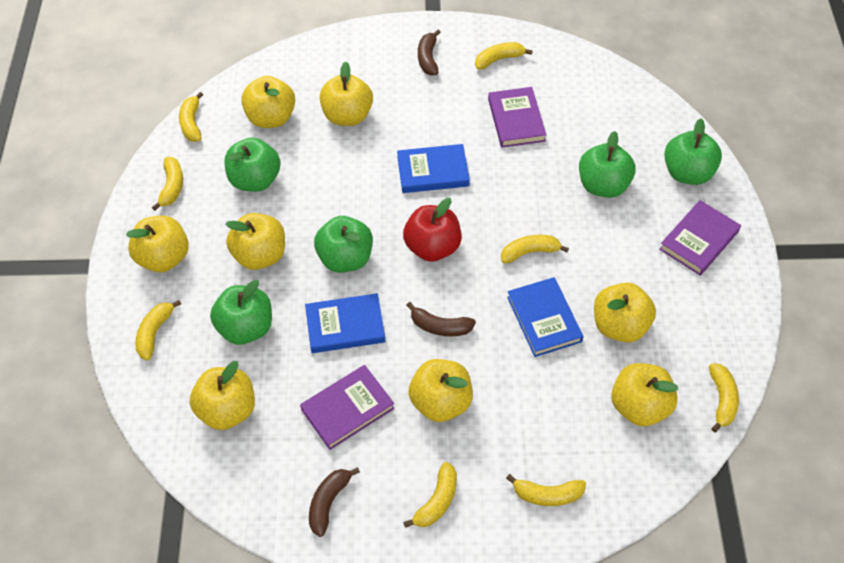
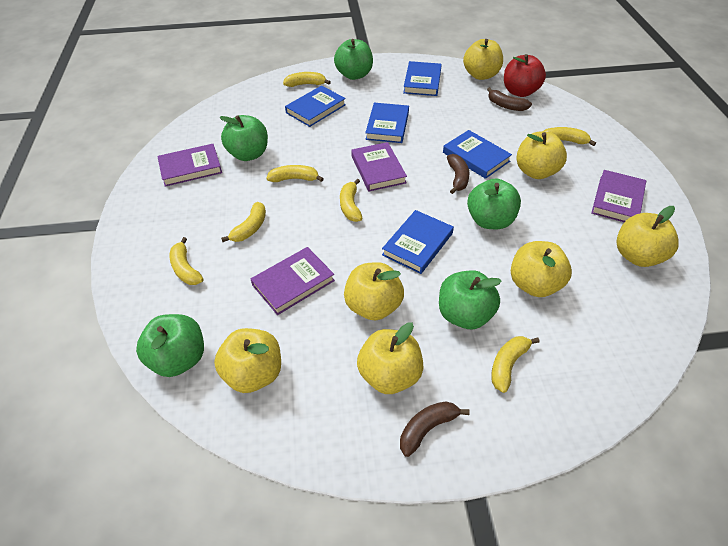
blue book: 3 -> 5
purple book: 3 -> 4
yellow apple: 8 -> 7
yellow banana: 8 -> 7

